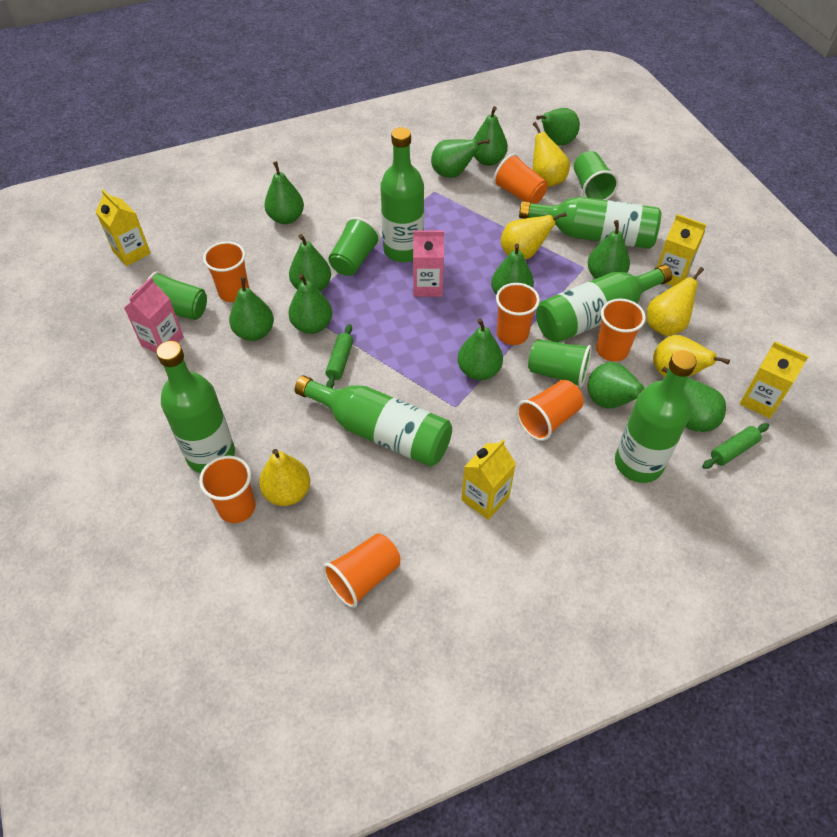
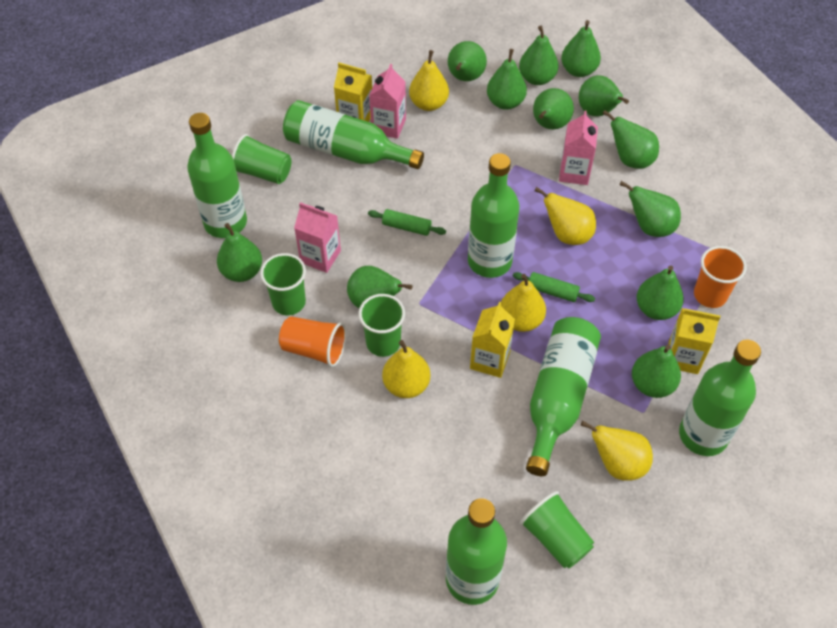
orange cup: 7 -> 2
pink carton: 2 -> 3
yellow carton: 4 -> 3

